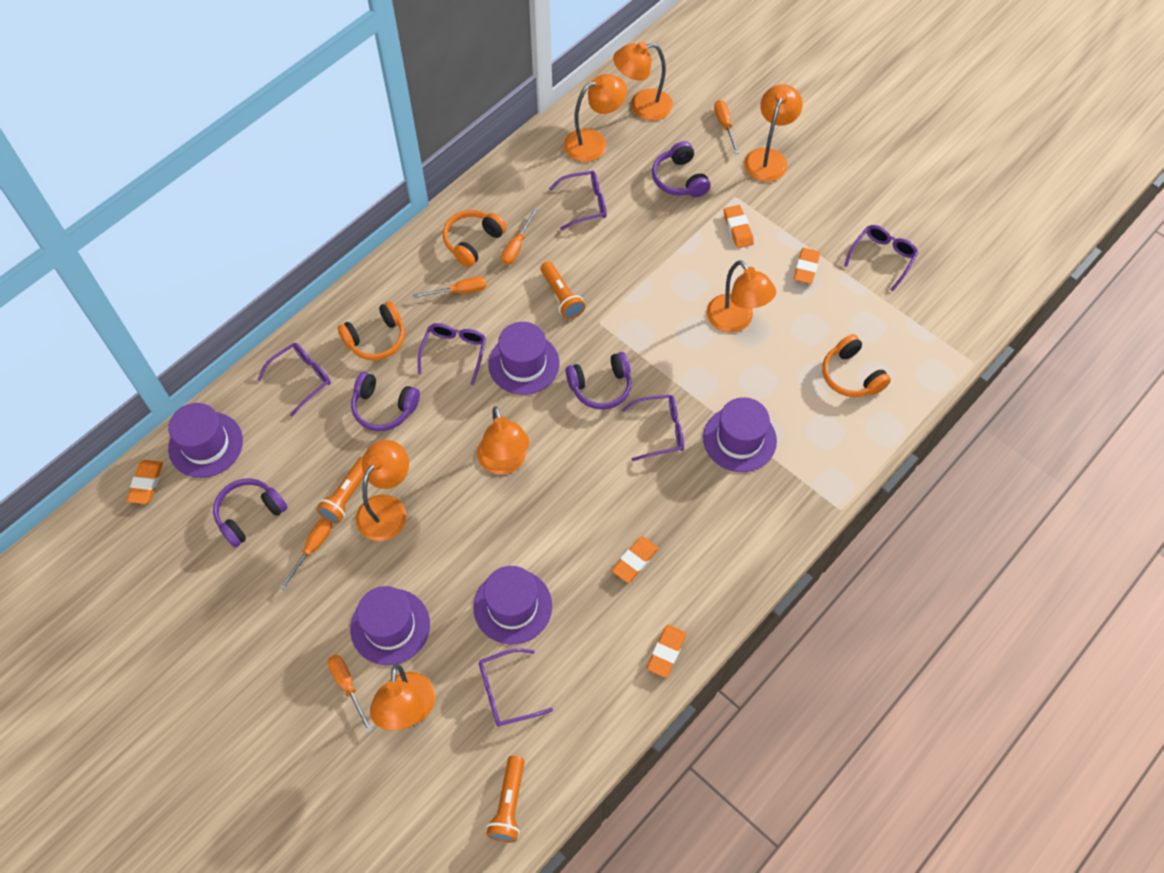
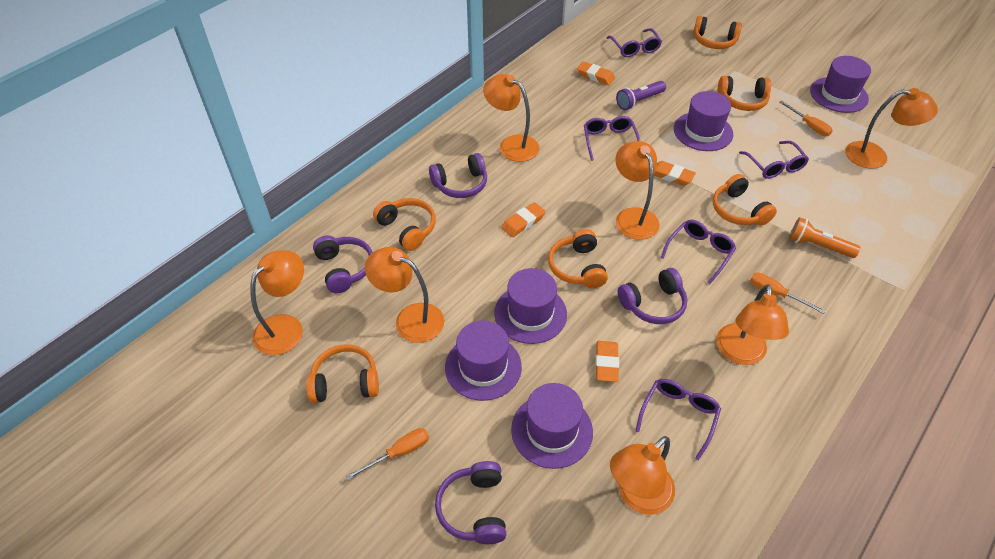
orange eraser: 5 -> 4
orange flashlight: 3 -> 1
orange headphones: 3 -> 6
orange screwdriver: 5 -> 3
purple flashlight: 0 -> 1
purple glasses: 6 -> 5

